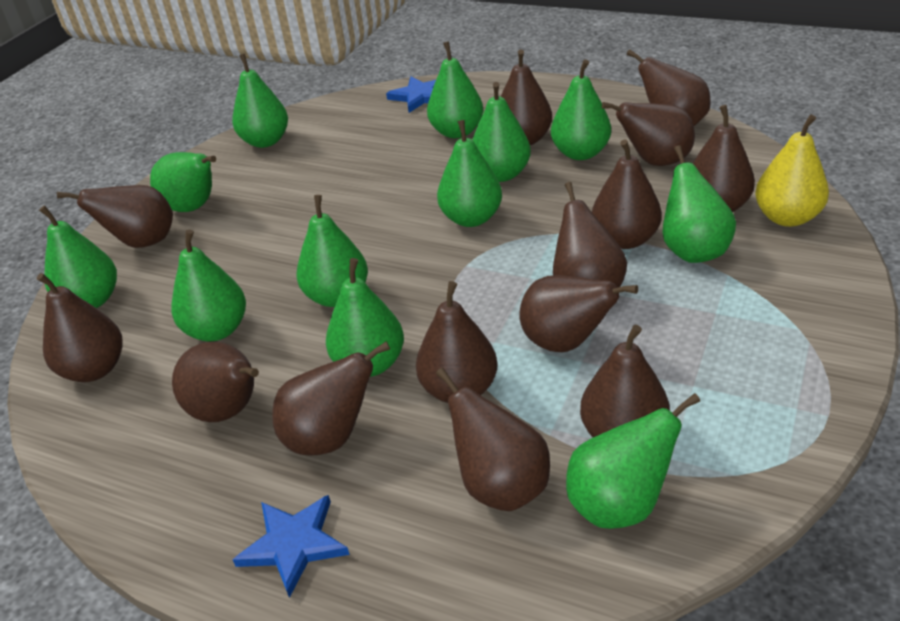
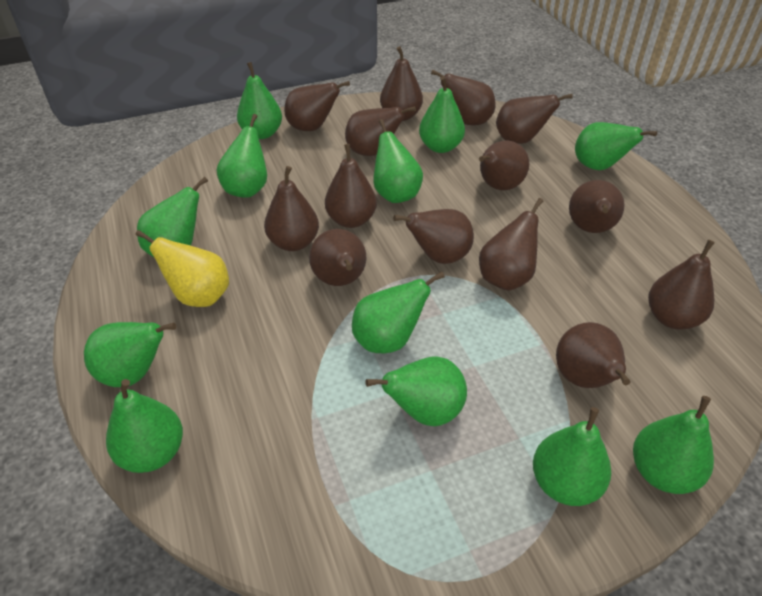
blue star: 2 -> 0

